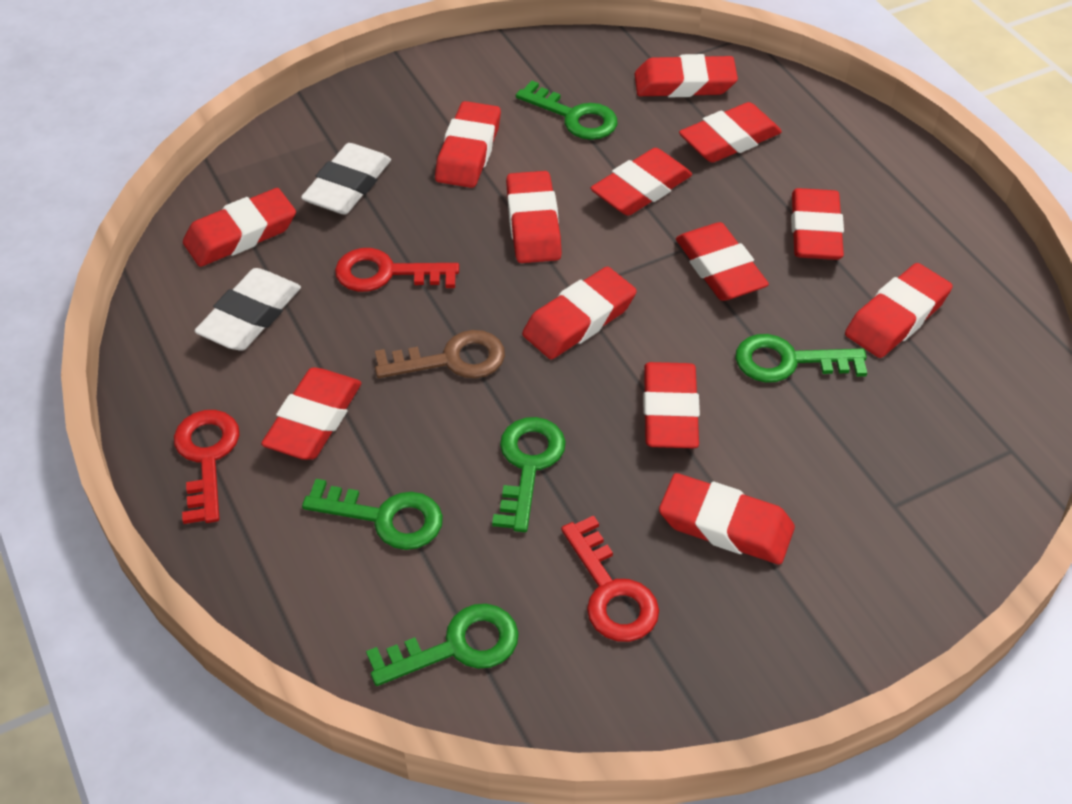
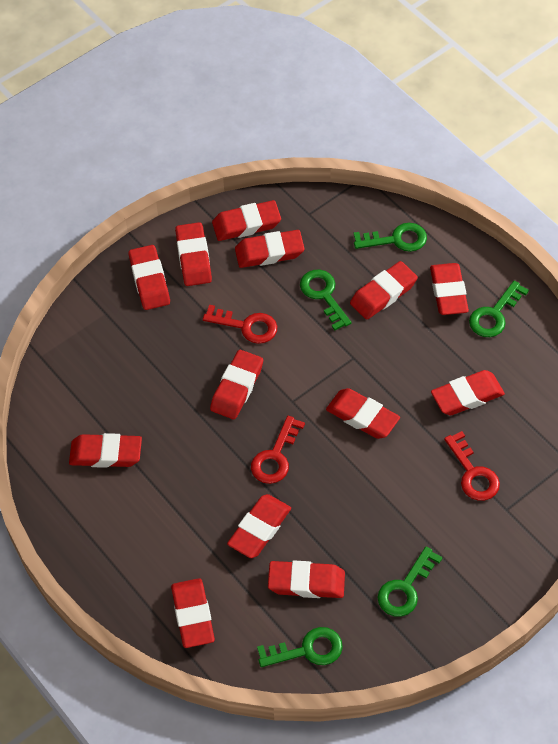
brown key: 1 -> 0
white eraser: 2 -> 0

